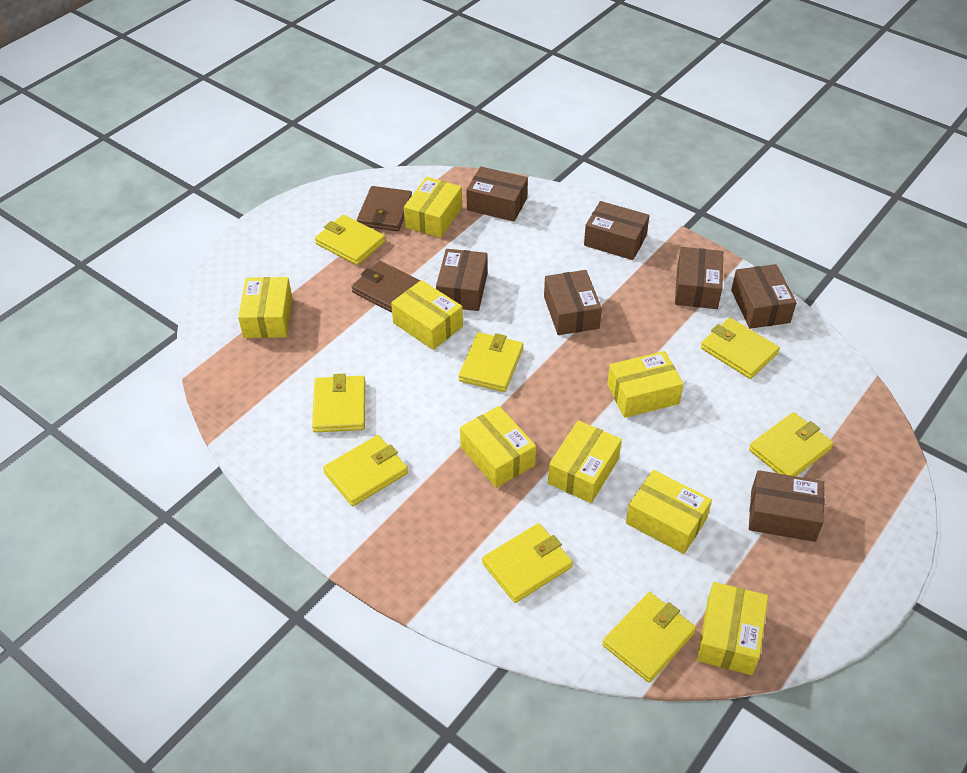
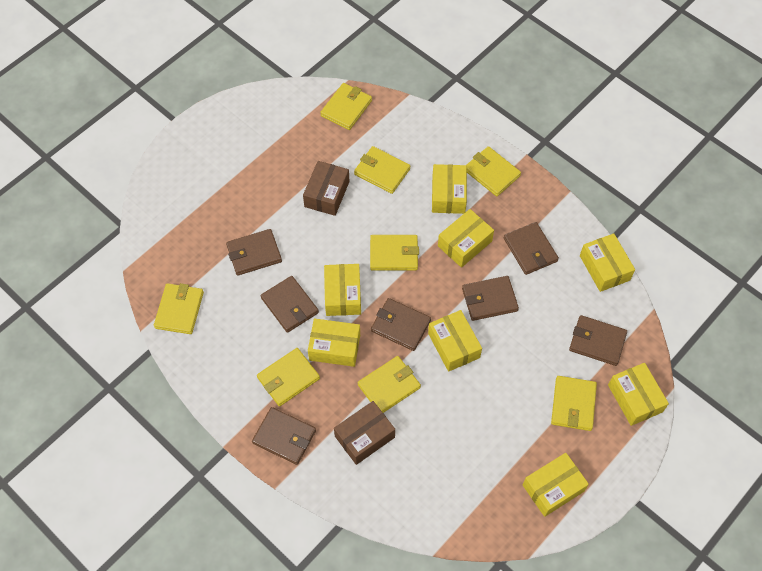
brown box: 7 -> 2
brown wallet: 2 -> 7

